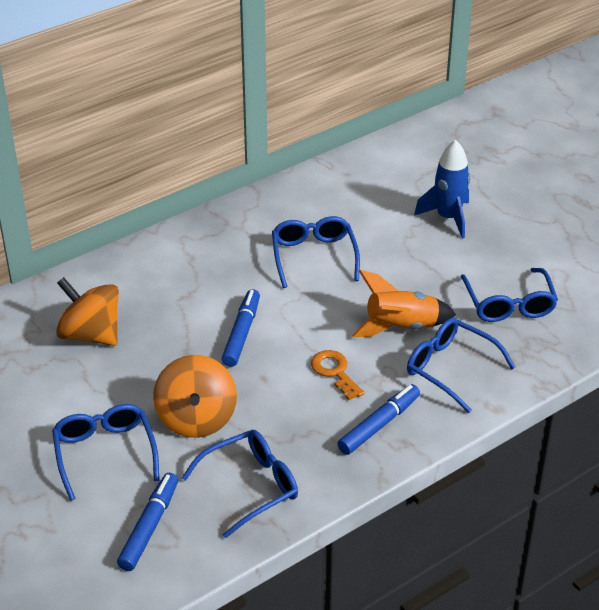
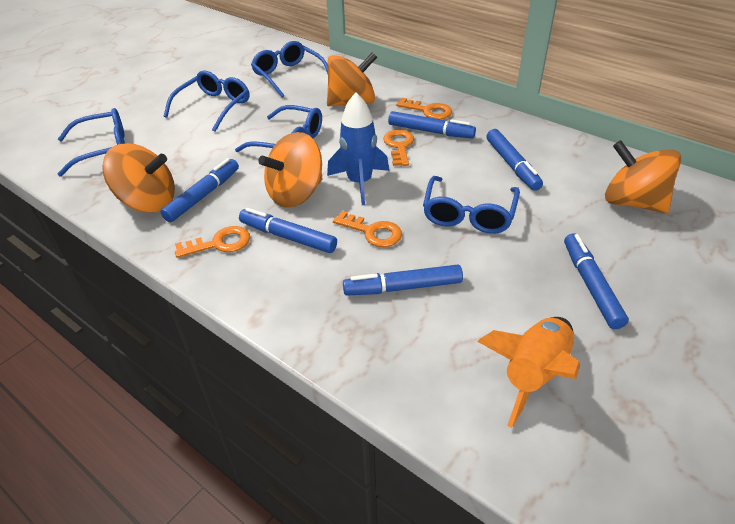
blue marker: 3 -> 6
orange key: 1 -> 4
orange spinning top: 2 -> 4

